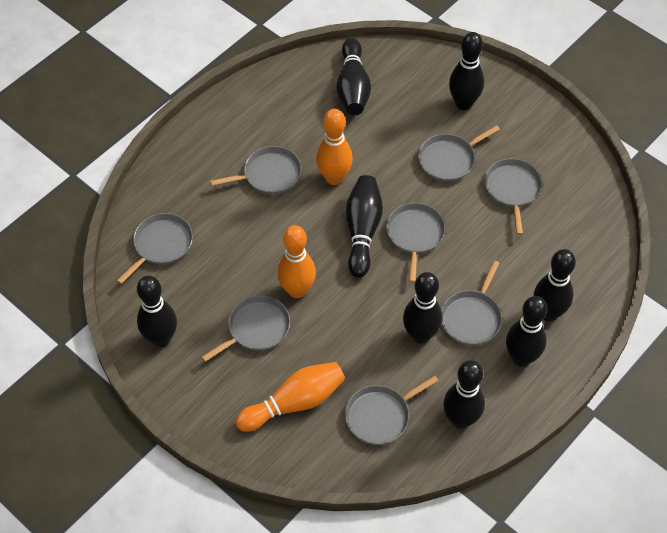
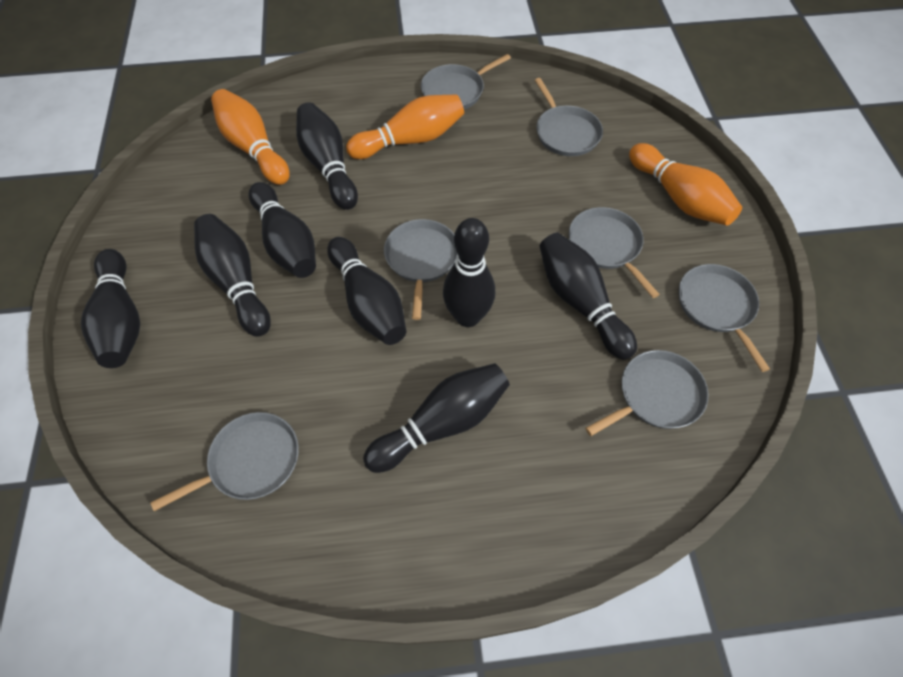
grey pan: 8 -> 7

